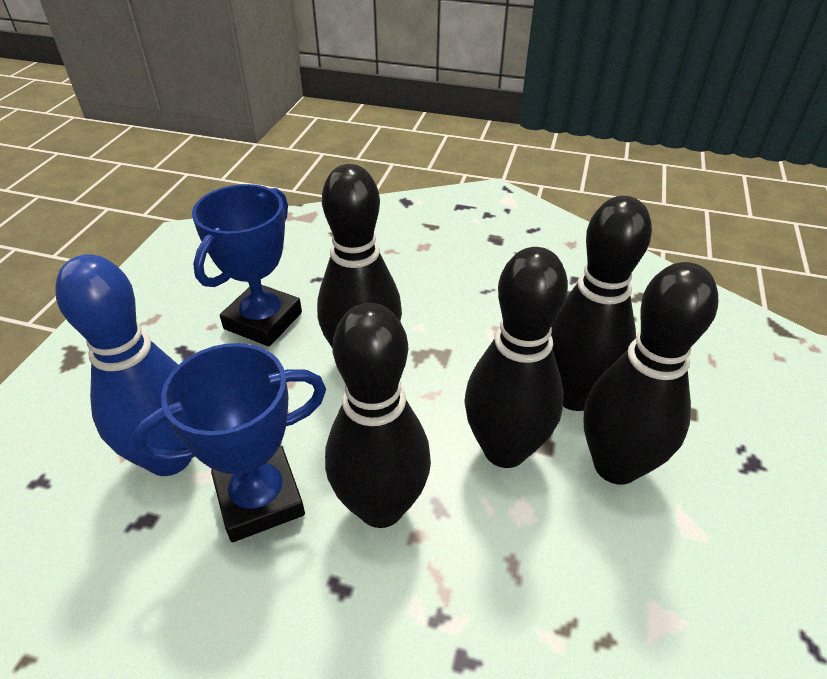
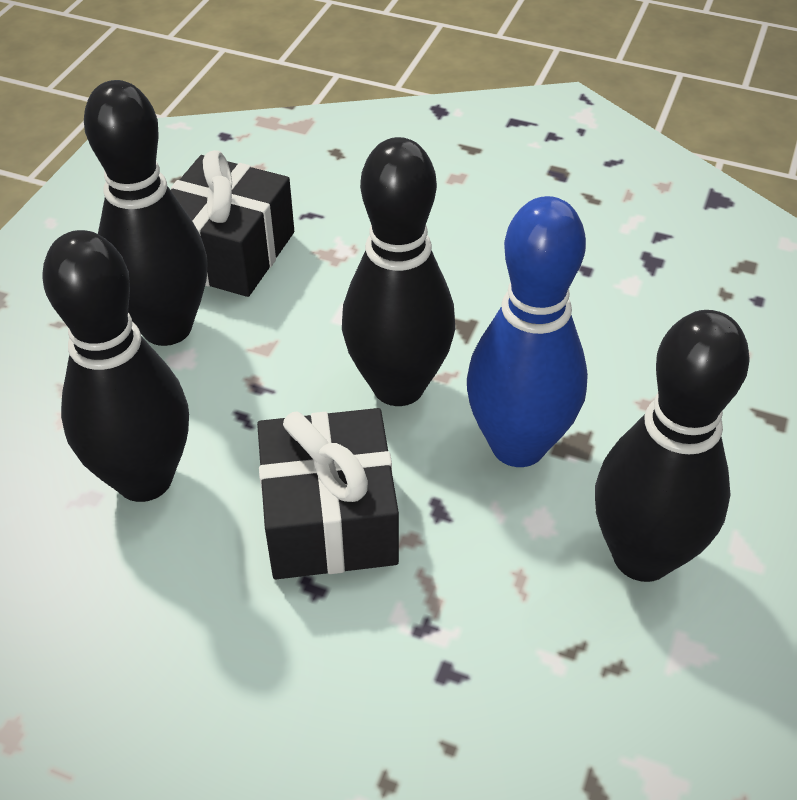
black bowling pin: 5 -> 4
black gift: 0 -> 2
blue trophy: 2 -> 0

